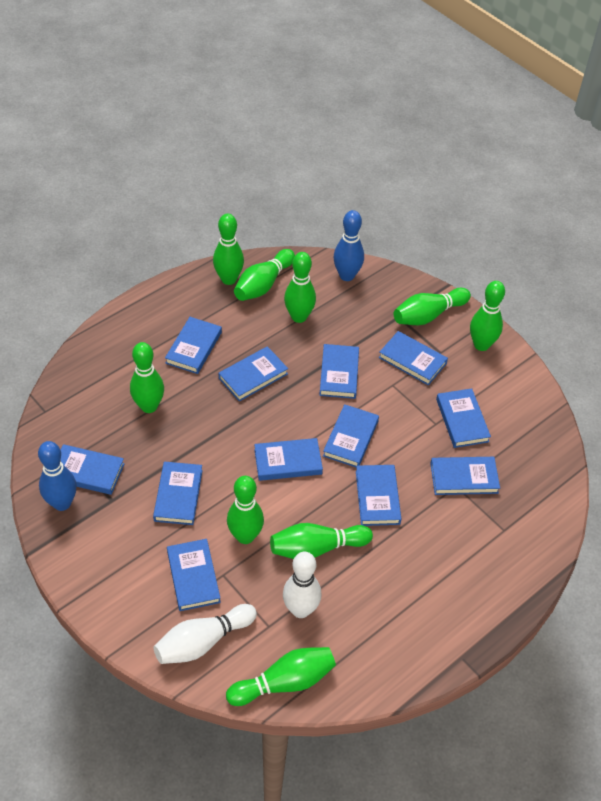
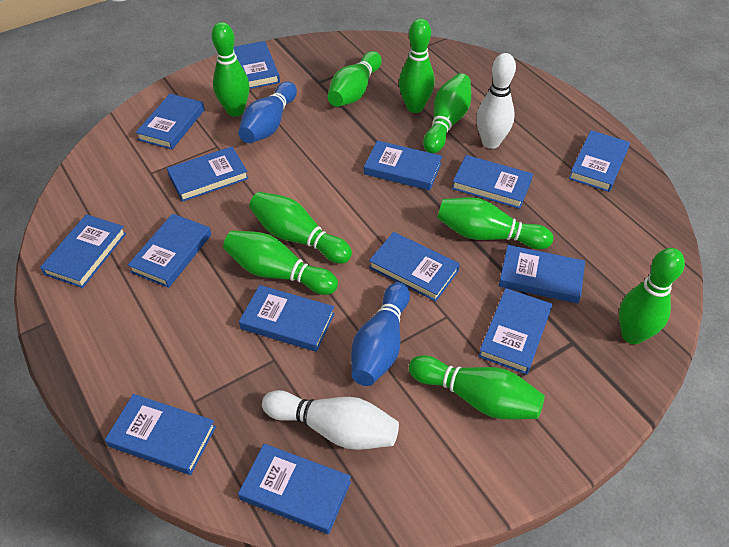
blue book: 12 -> 14

